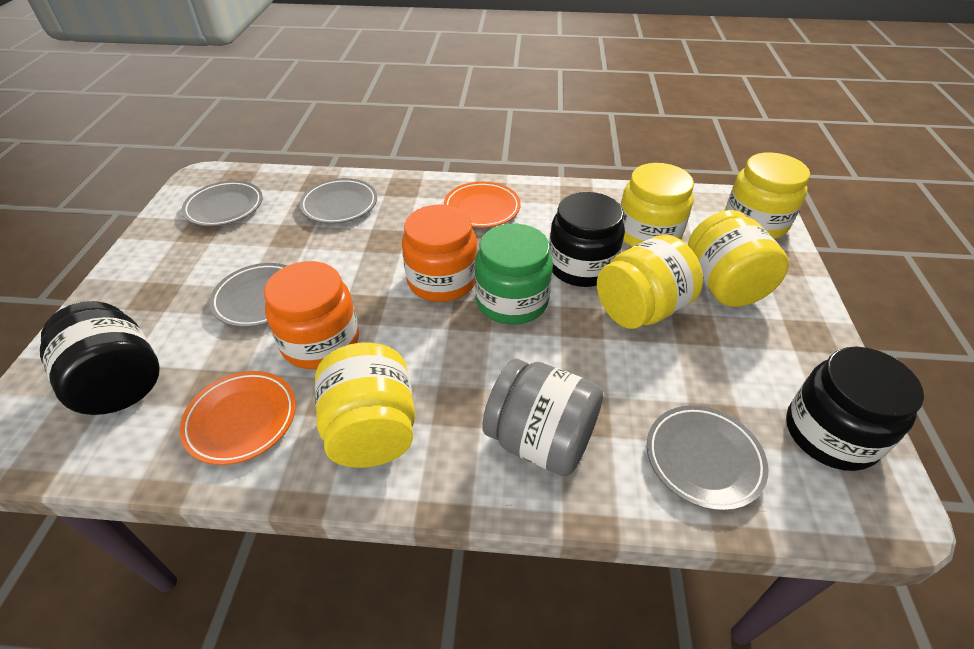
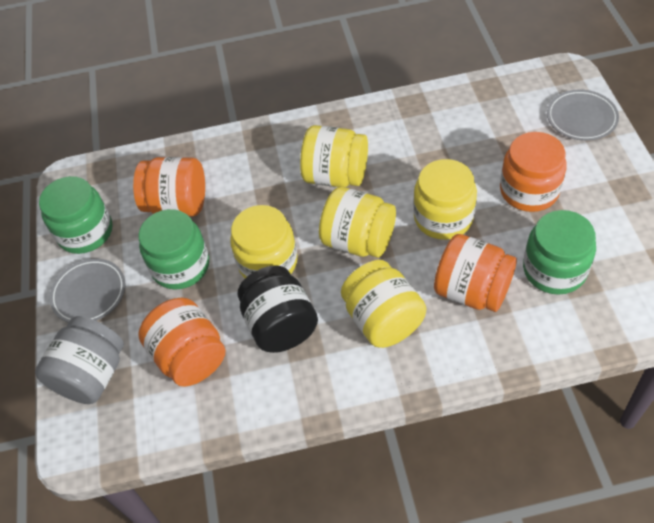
black jar: 3 -> 1
green jar: 1 -> 3
grey plate: 4 -> 2
orange jar: 2 -> 4
orange plate: 2 -> 0

